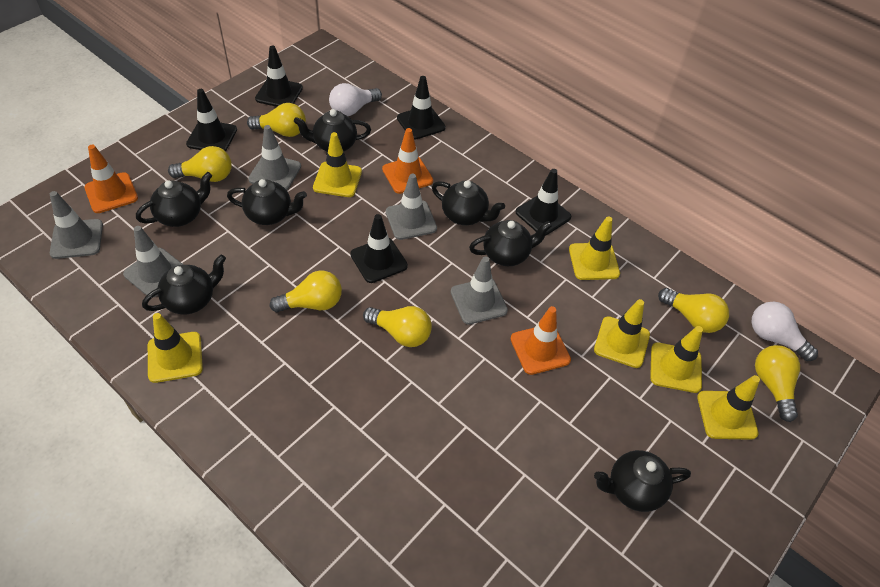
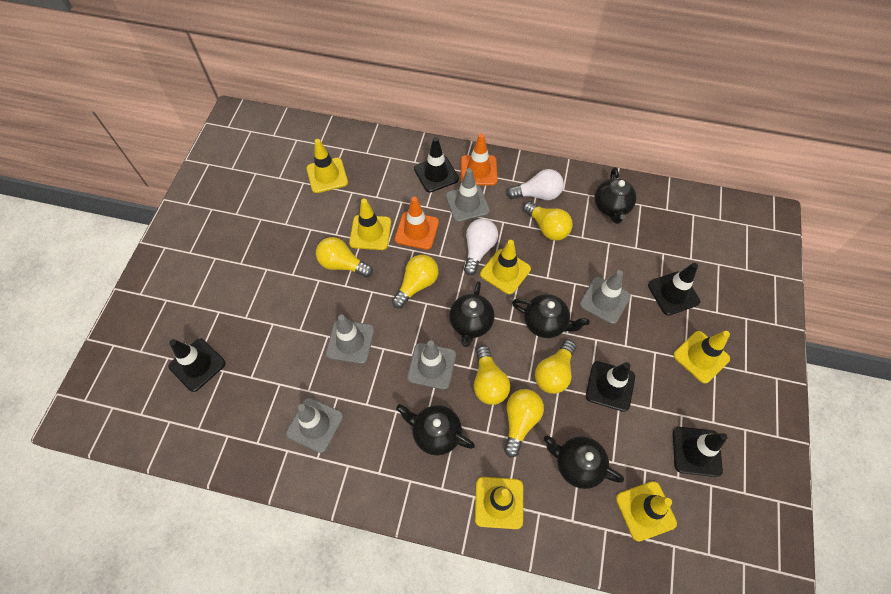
black teapot: 7 -> 5
orange traffic cone: 3 -> 2

